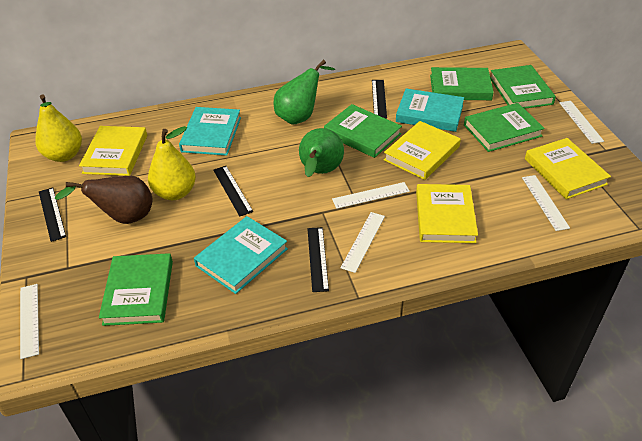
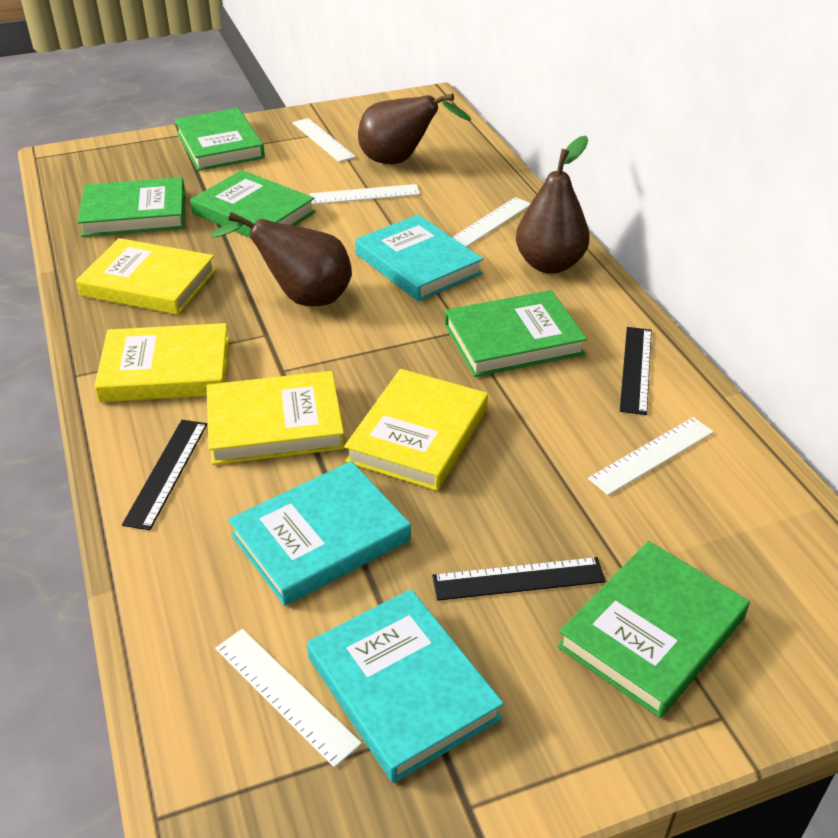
black ruler: 4 -> 3
brown pear: 1 -> 3
green pear: 2 -> 0
yellow pear: 2 -> 0

